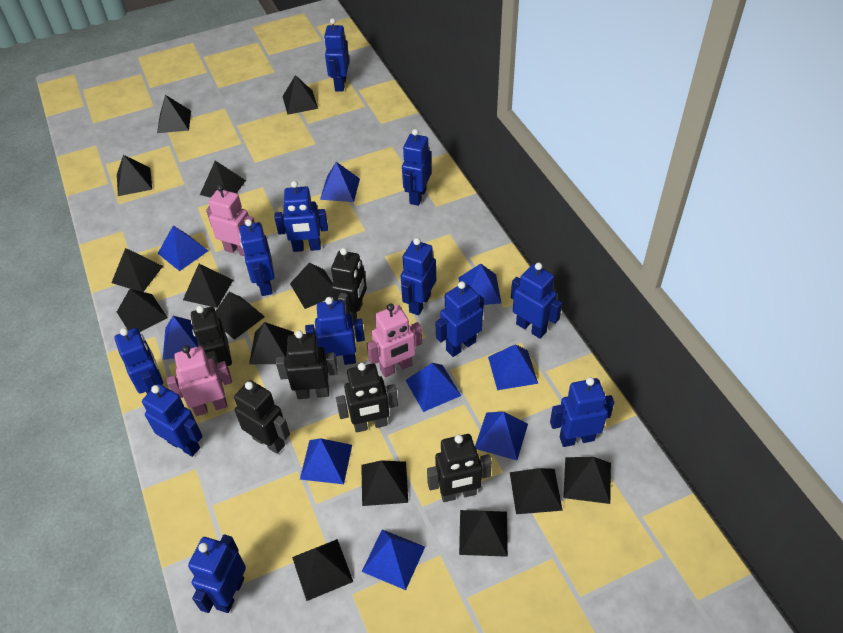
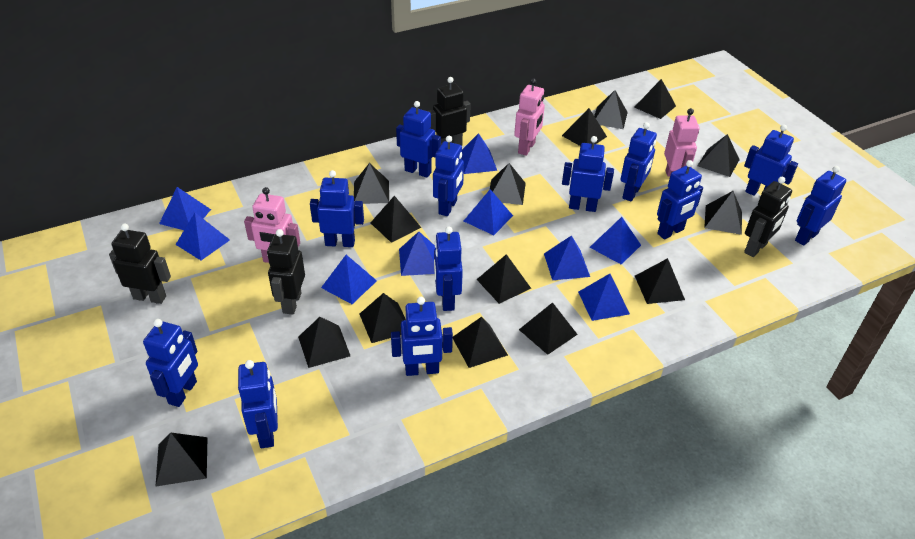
black robot: 6 -> 4

